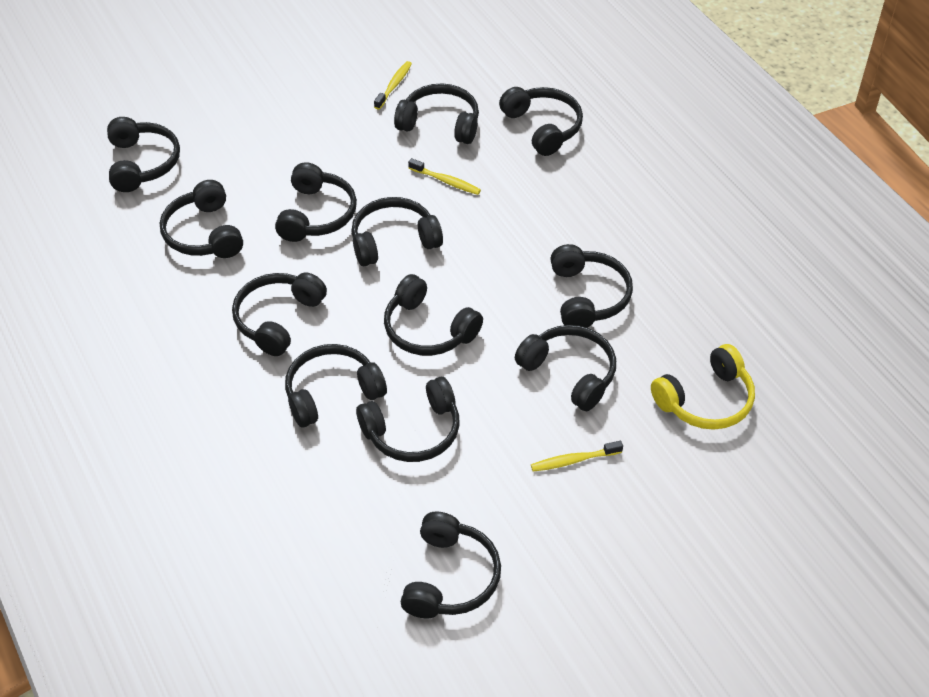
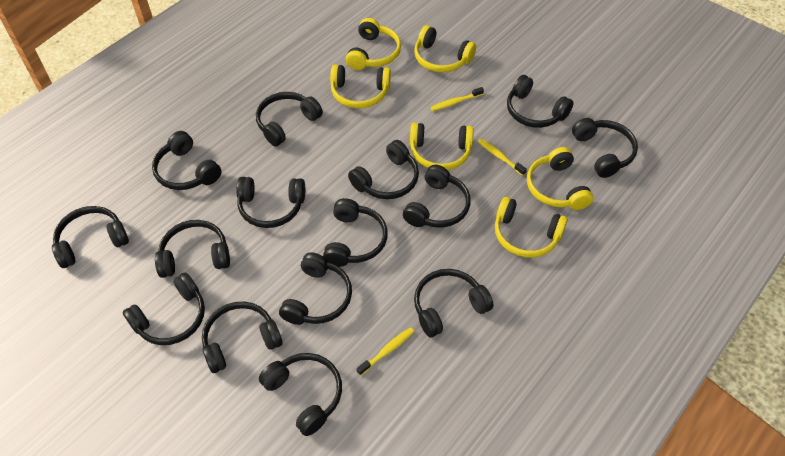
black headphones: 13 -> 15
yellow headphones: 1 -> 6

